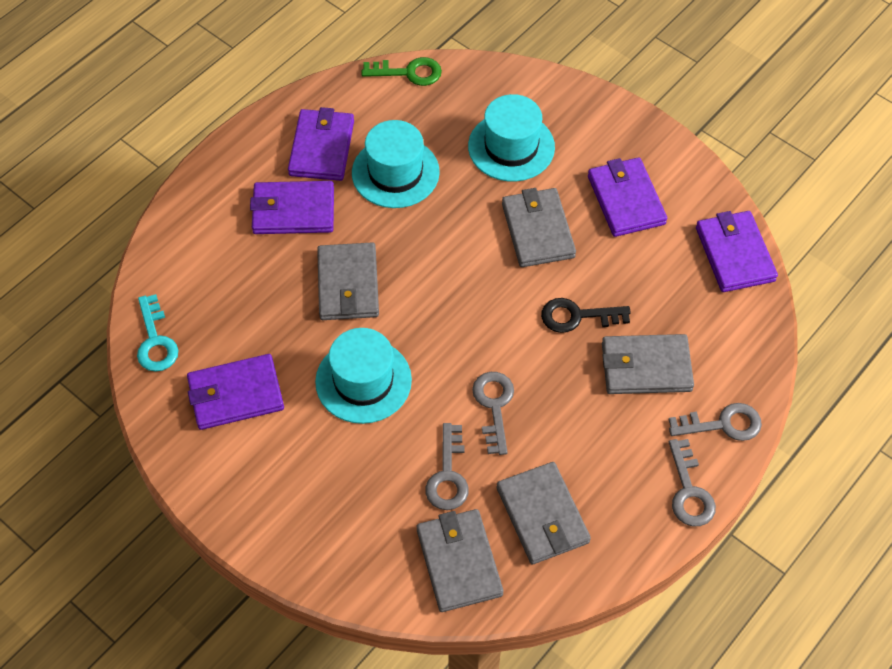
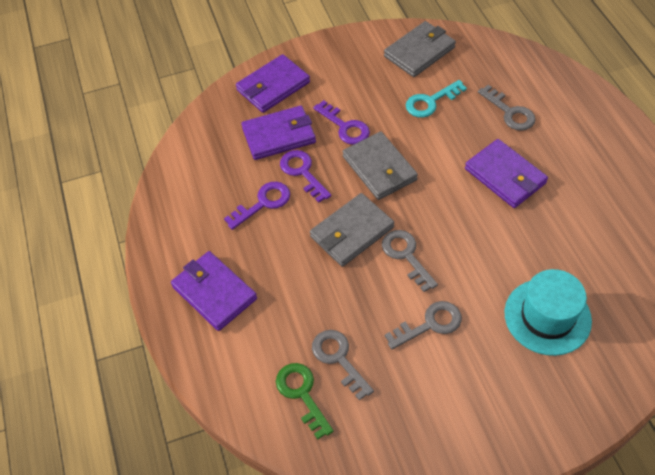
black key: 1 -> 0
grey wallet: 5 -> 3
purple key: 0 -> 3
purple wallet: 5 -> 4
turquoise hat: 3 -> 1

